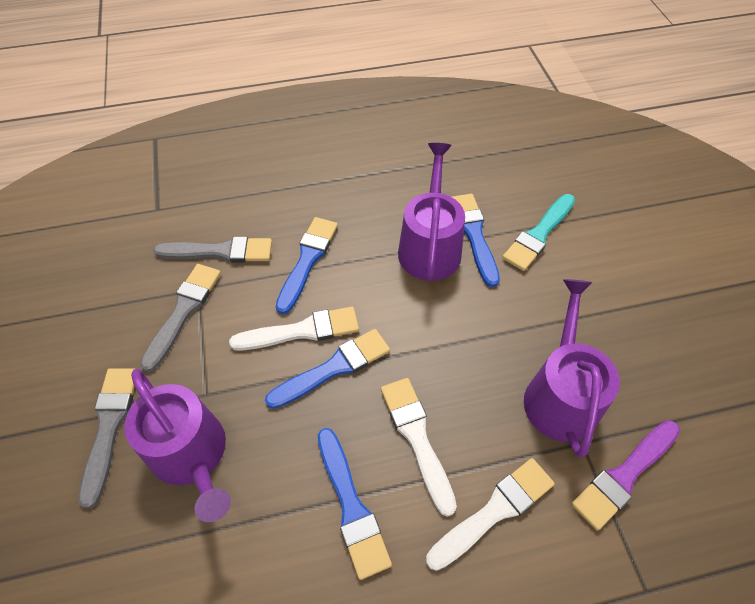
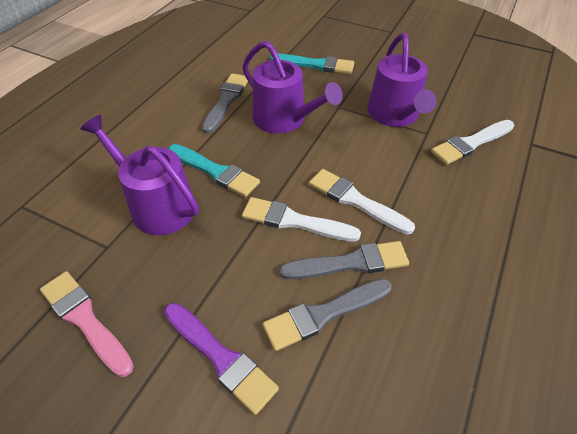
blue brush: 4 -> 0
pink brush: 0 -> 1
turquoise brush: 1 -> 2

